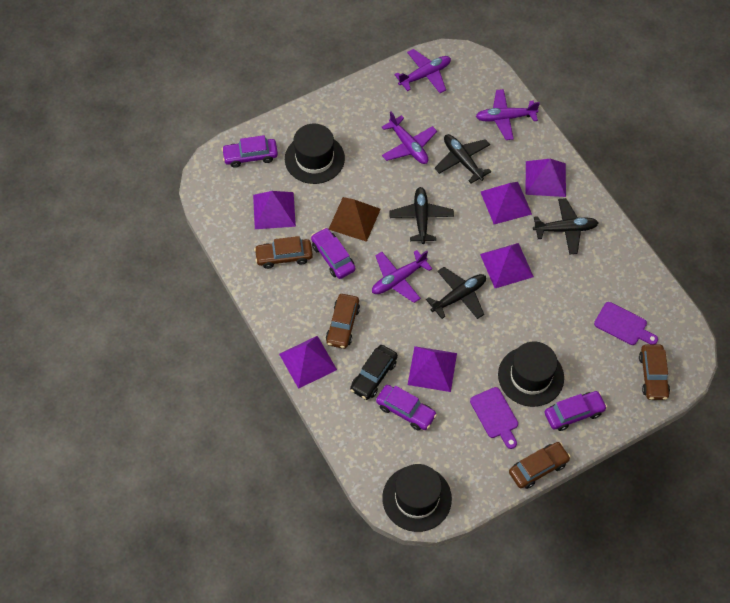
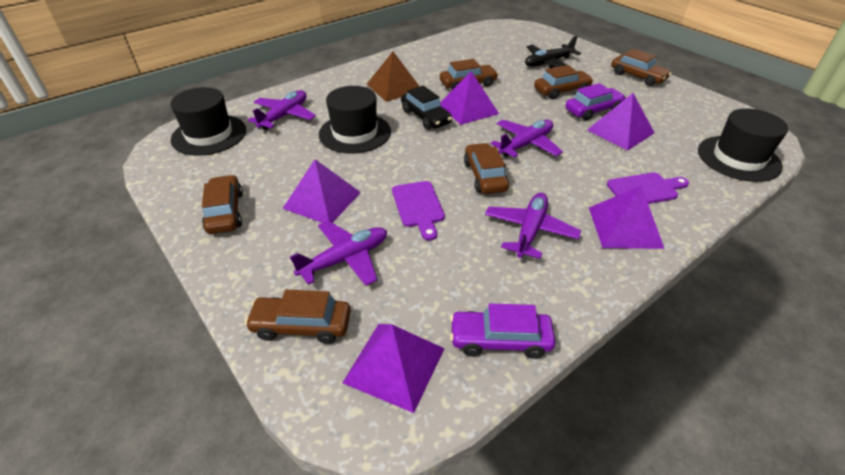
black plane: 4 -> 1
brown car: 4 -> 6
purple car: 4 -> 2
purple pyramid: 6 -> 5

